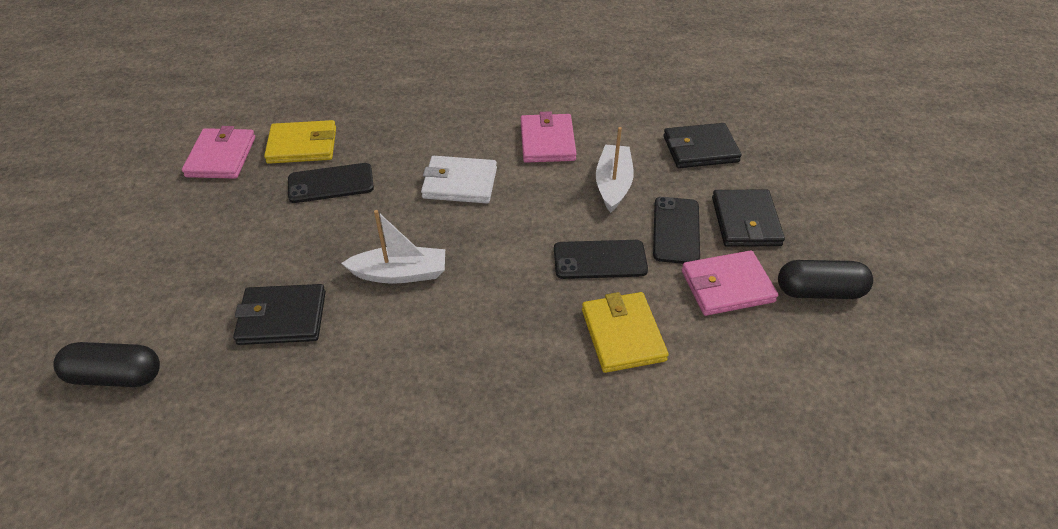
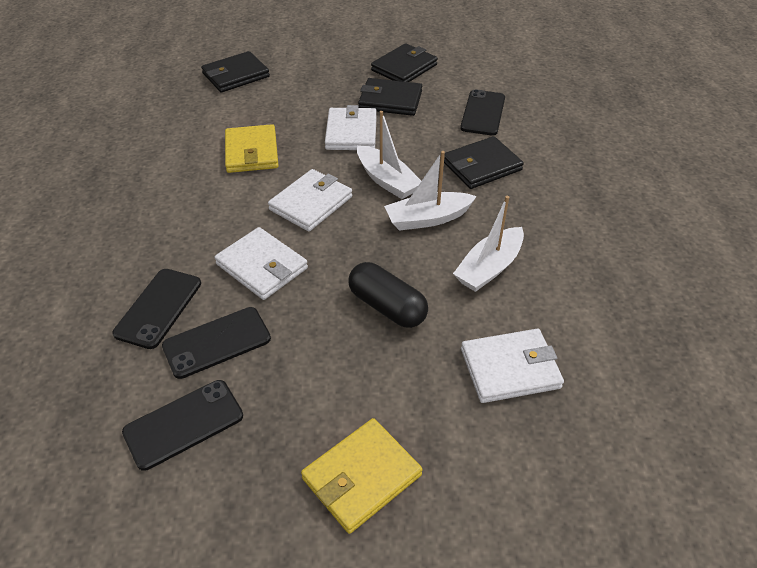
black capsule: 2 -> 1
black phone: 3 -> 4
black wallet: 3 -> 4
pink wallet: 3 -> 0
white boat: 2 -> 3
white wallet: 1 -> 4

